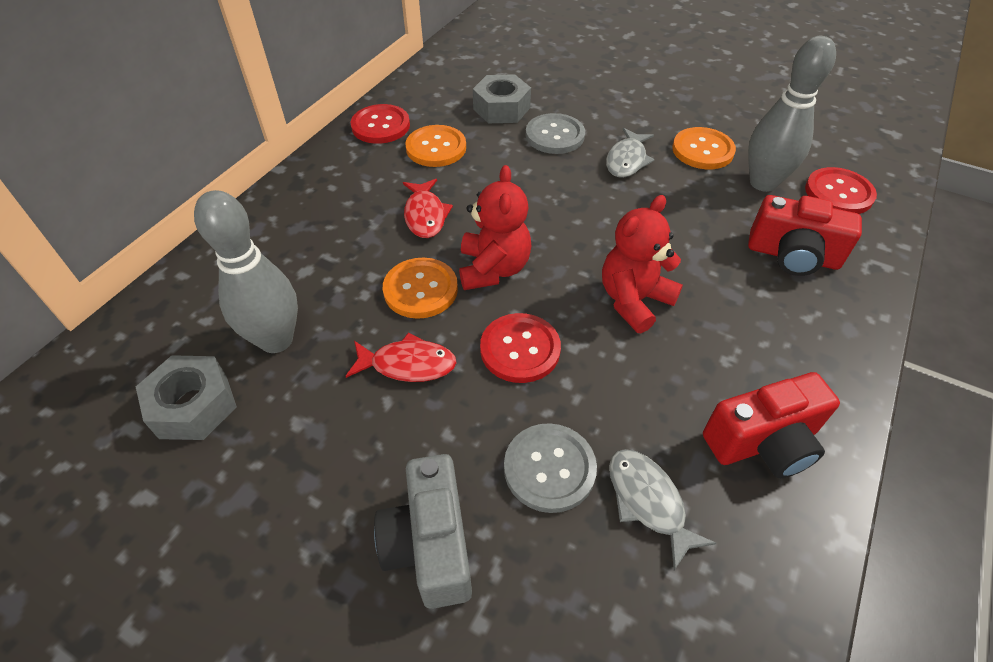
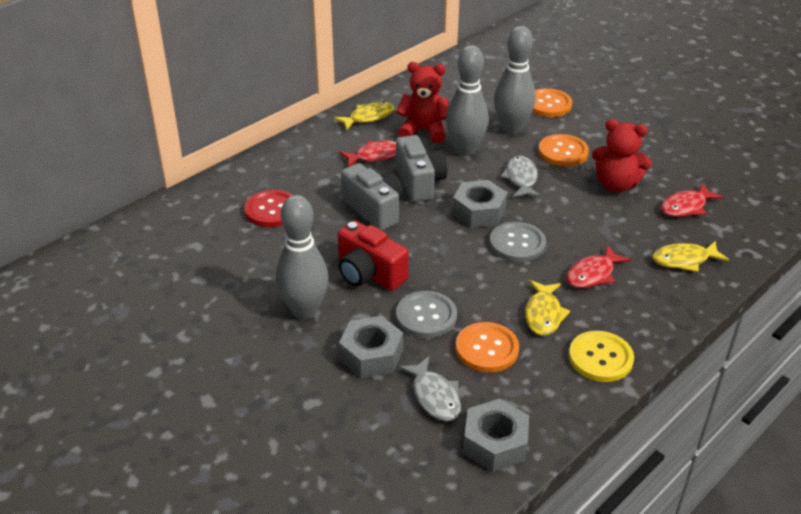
grey bowling pin: 2 -> 3
grey camera: 1 -> 2
grey nut: 2 -> 3
red button: 3 -> 1
red camera: 2 -> 1
red fish: 2 -> 3
yellow button: 0 -> 1
yellow fish: 0 -> 3

